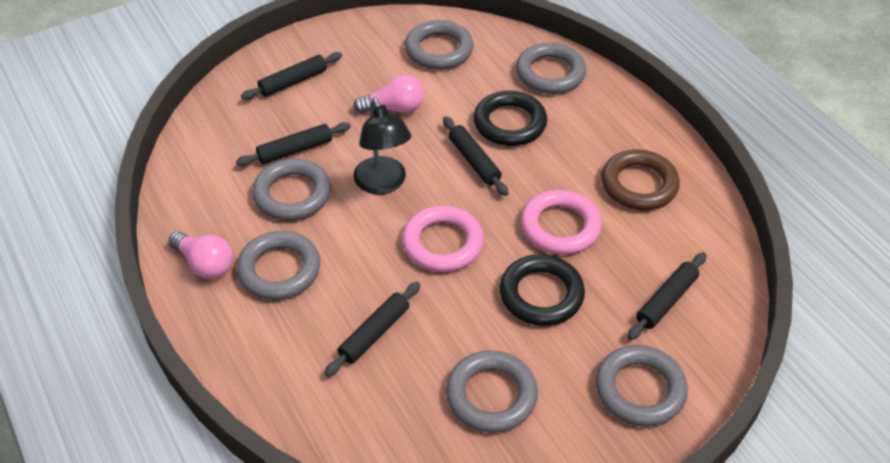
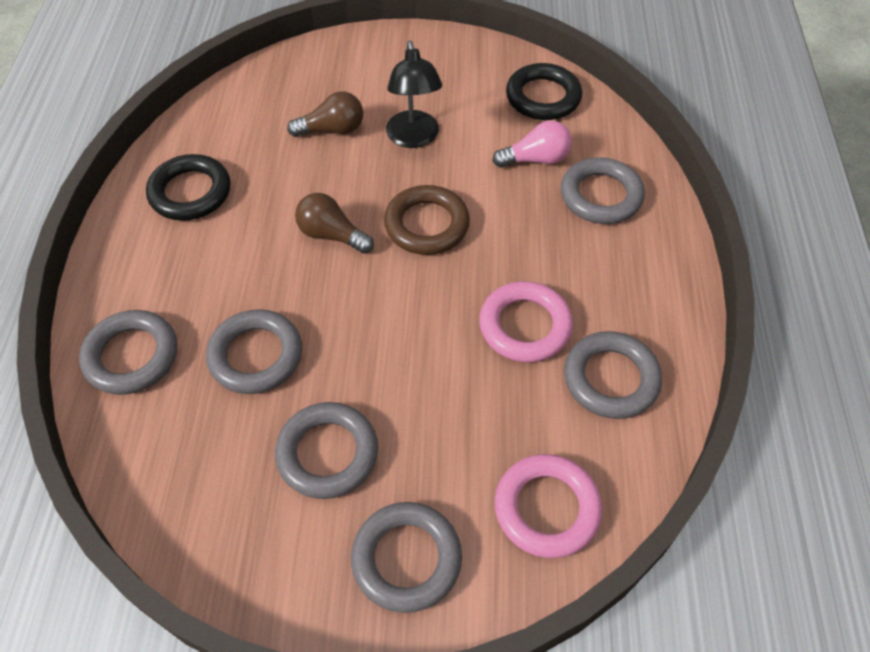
black rolling pin: 5 -> 0
brown light bulb: 0 -> 2
pink light bulb: 2 -> 1

